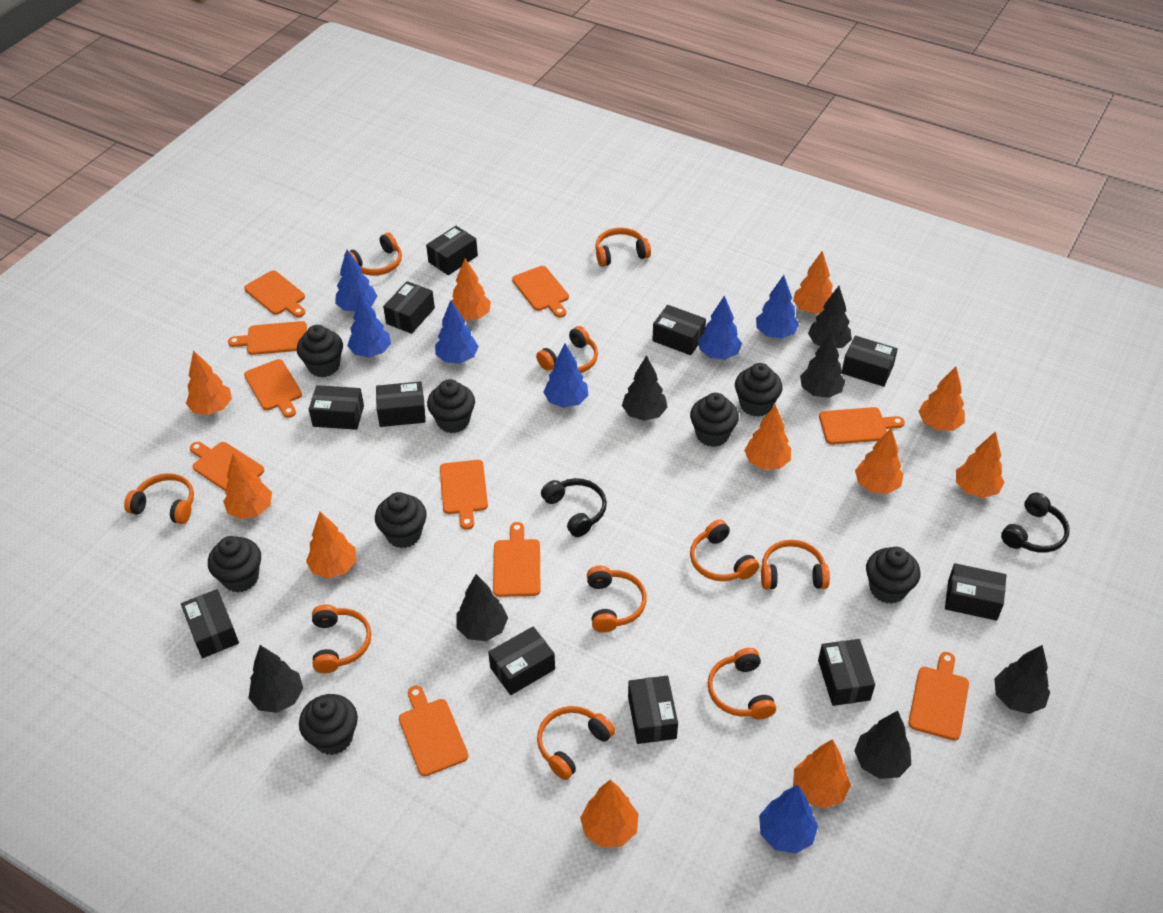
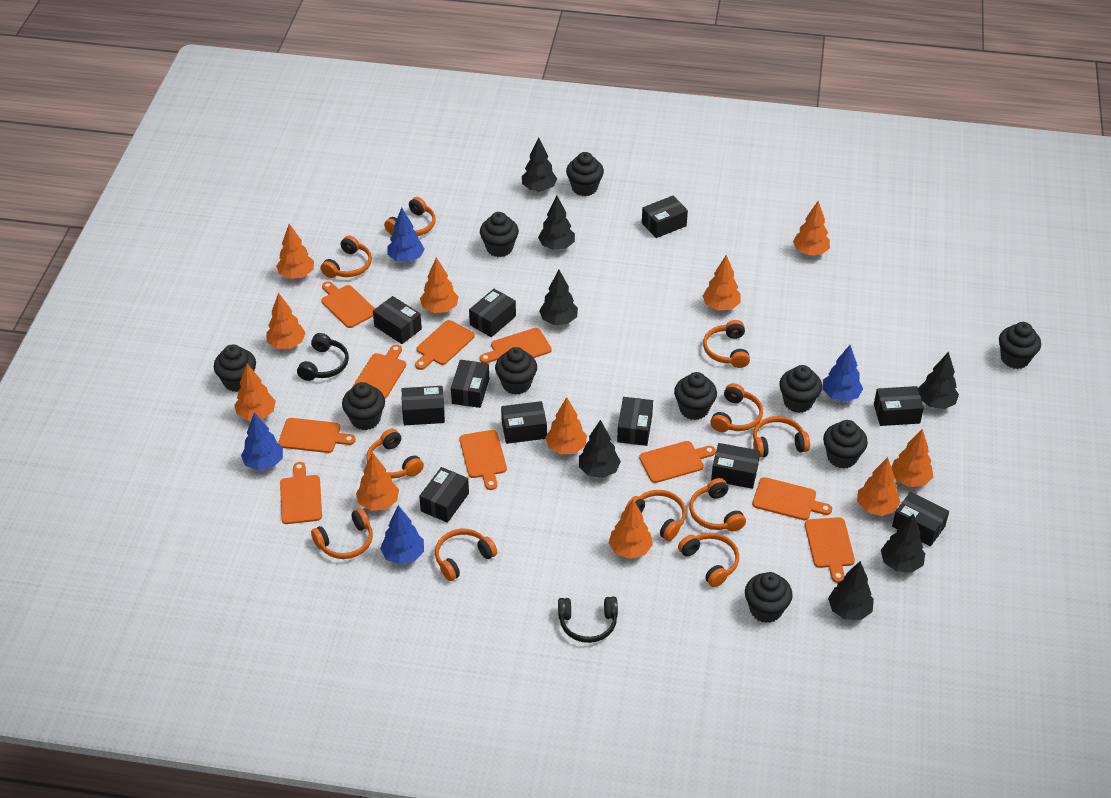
black cupcake: 8 -> 10
blue tree: 7 -> 4
orange headphones: 10 -> 11

